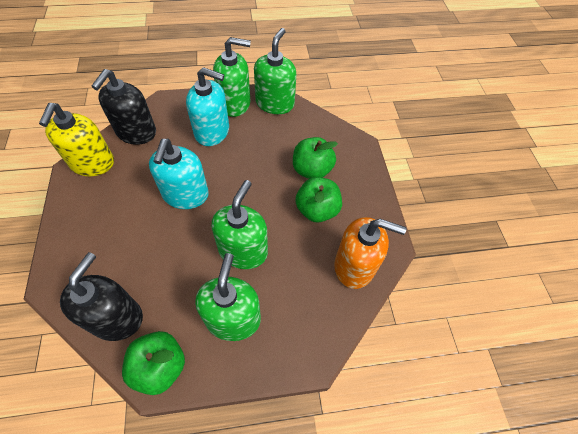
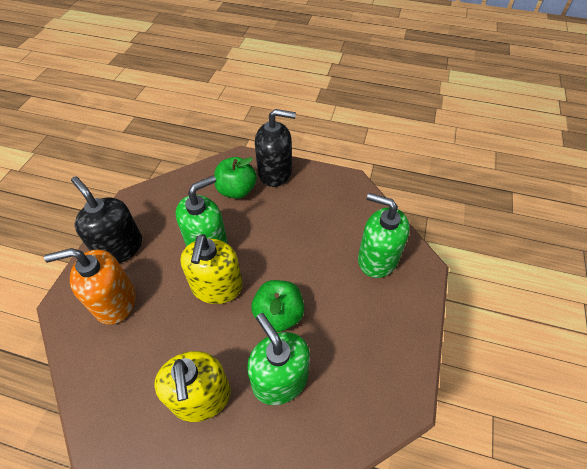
green apple: 3 -> 2
green soap dispenser: 4 -> 3
turquoise soap dispenser: 2 -> 0
yellow soap dispenser: 1 -> 2

